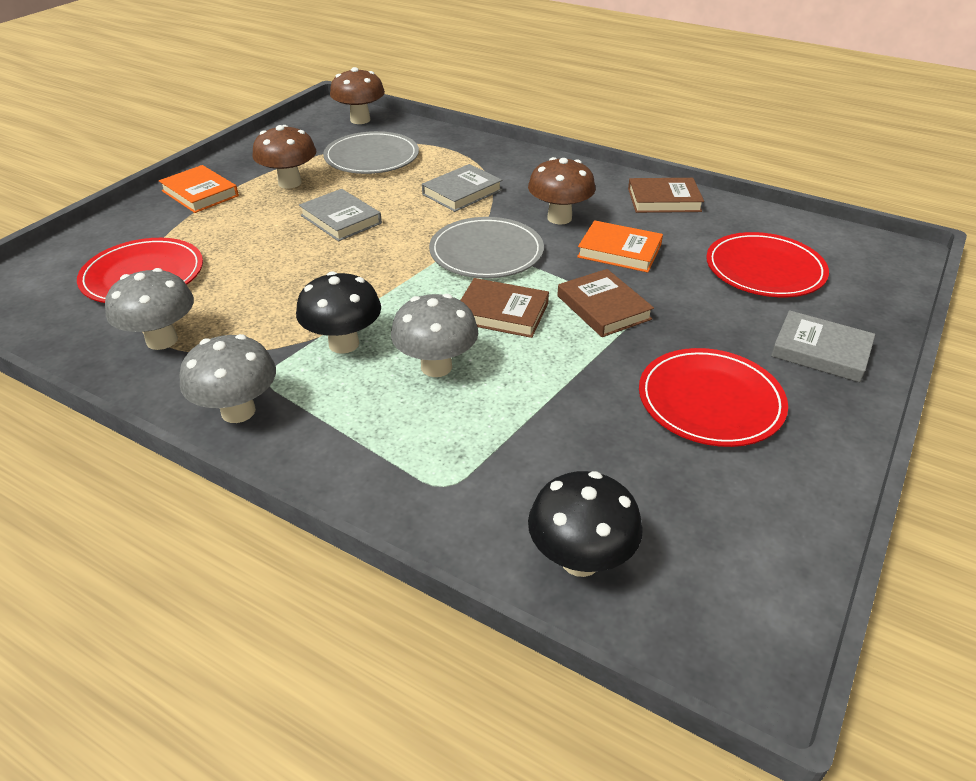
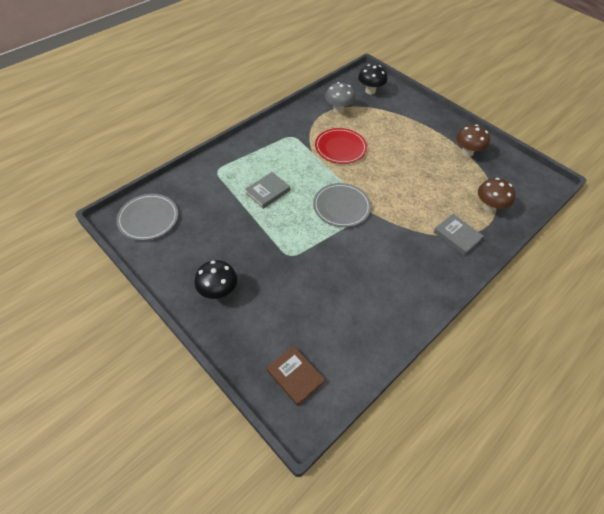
brown book: 3 -> 1
brown mushroom: 3 -> 2
grey book: 3 -> 2
grey mushroom: 3 -> 1
orange book: 2 -> 0
red plate: 3 -> 1

